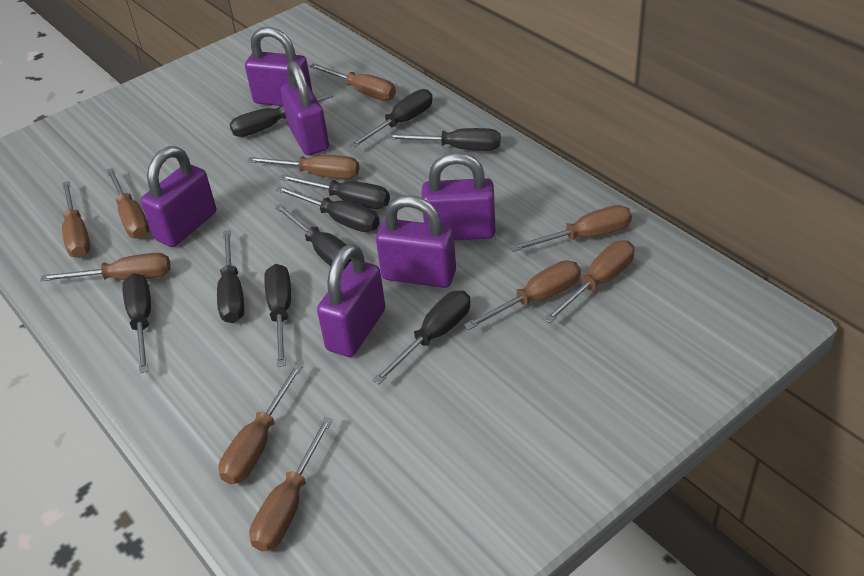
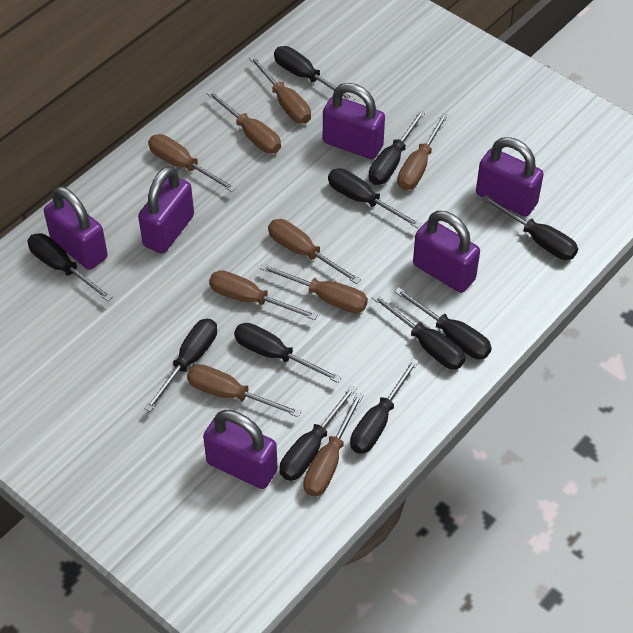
black screwdriver: 10 -> 11
brown screwdriver: 10 -> 9

